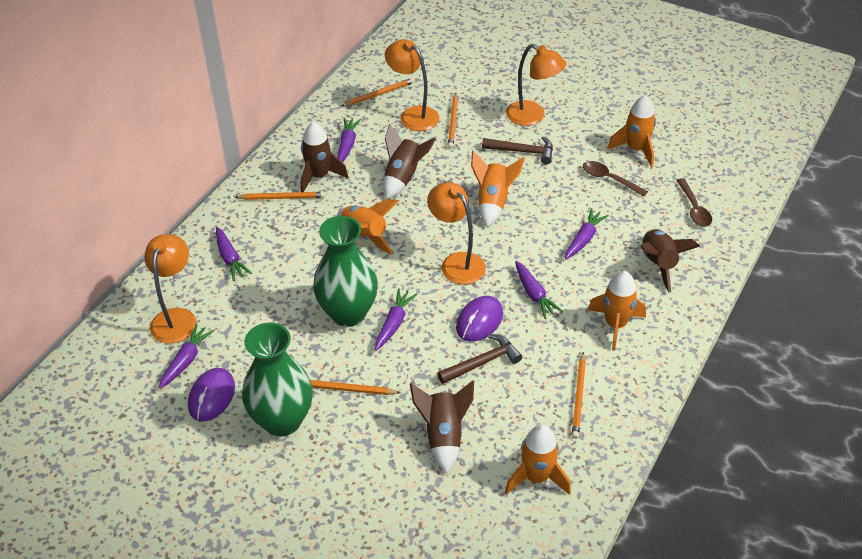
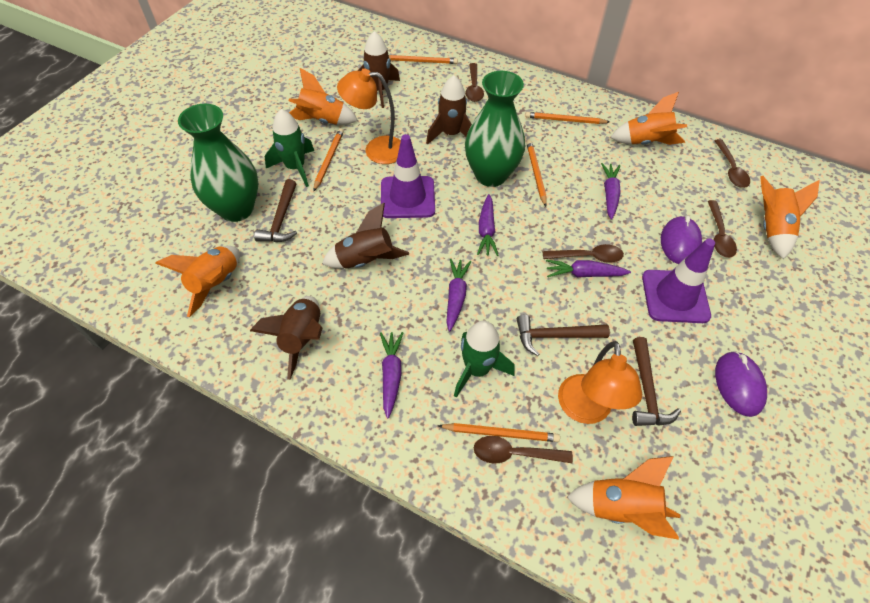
brown hammer: 2 -> 3
brown spoon: 2 -> 5
green rocket: 0 -> 2
orange lamp: 4 -> 2
purple carrot: 6 -> 5
purple traffic cone: 0 -> 2

